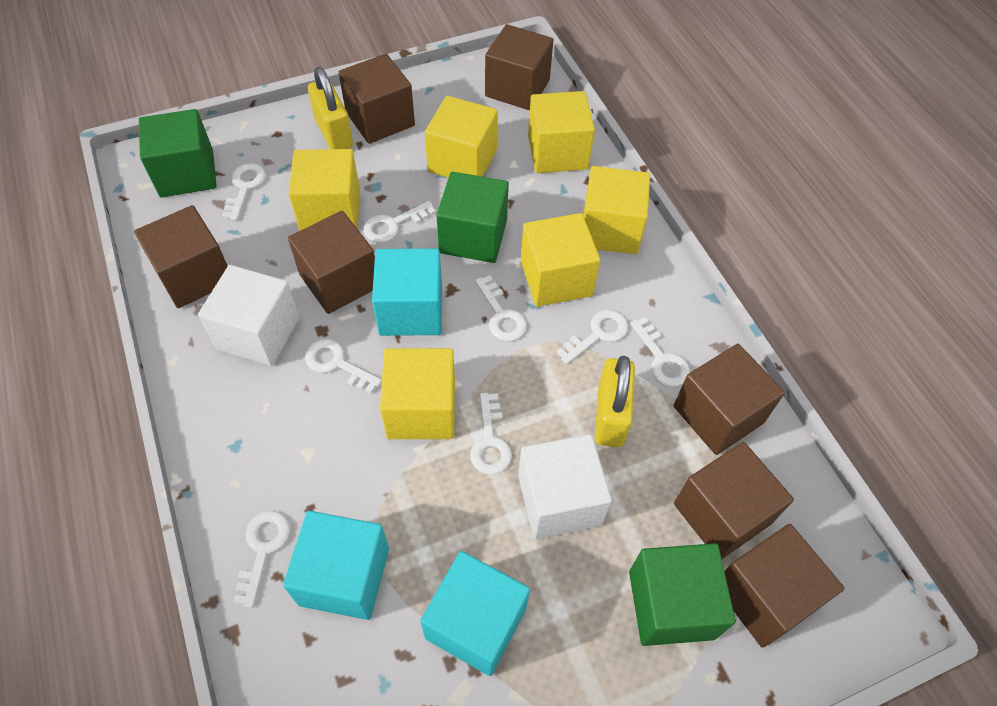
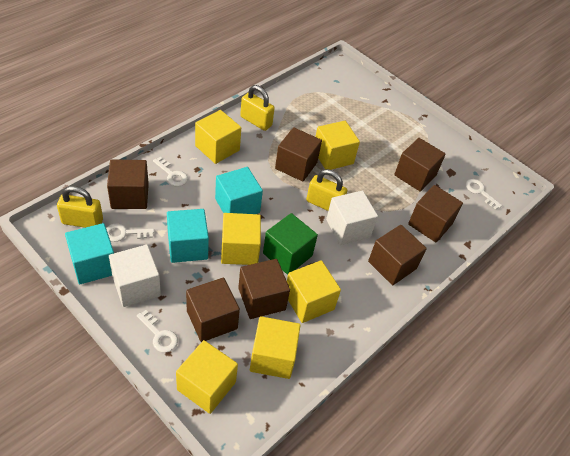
green cube: 3 -> 1
white key: 8 -> 4
yellow padlock: 2 -> 3

